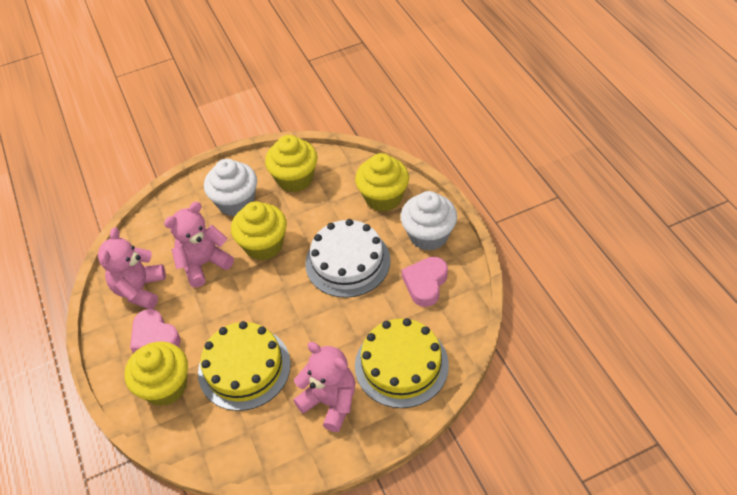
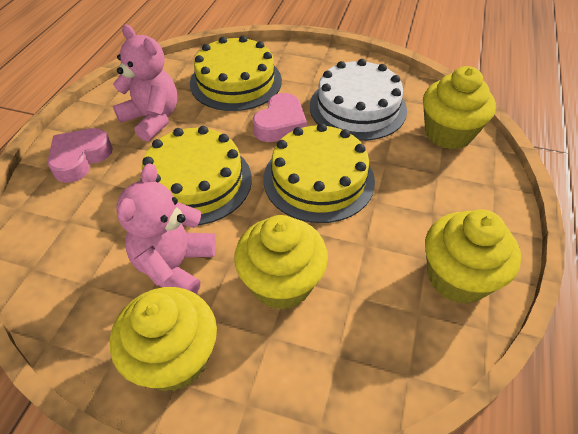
pink teddy bear: 3 -> 2
white cupcake: 2 -> 0
yellow cake: 2 -> 3

